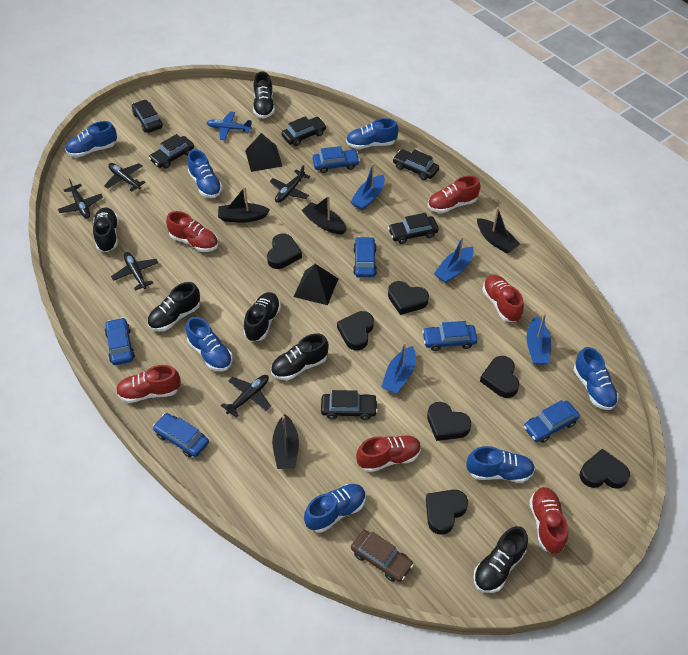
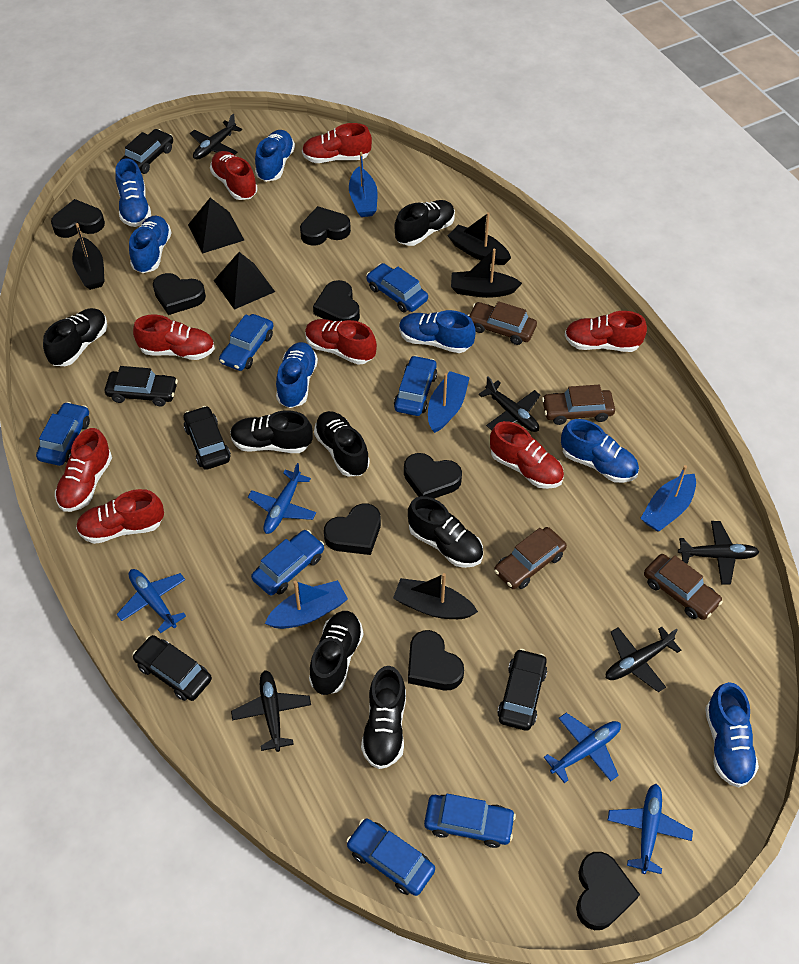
black car: 6 -> 5
black heart: 7 -> 8
black shoe: 6 -> 7
blue car: 6 -> 7
blue plane: 1 -> 4
brown car: 1 -> 4
red shoe: 6 -> 8

